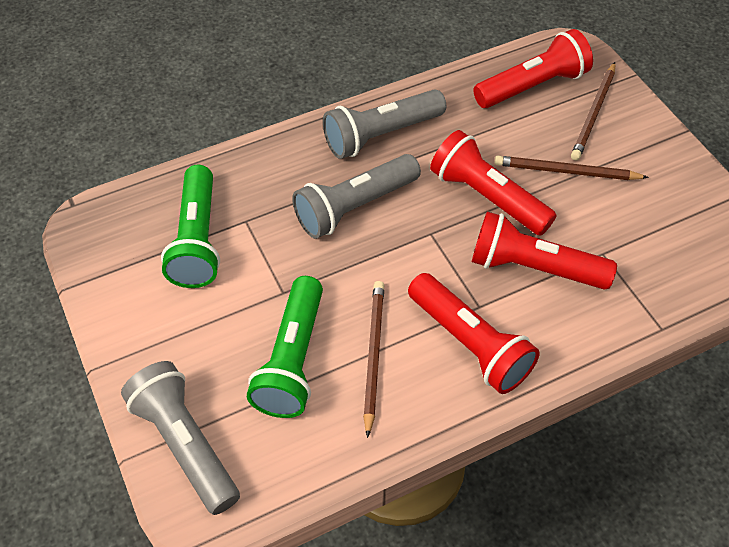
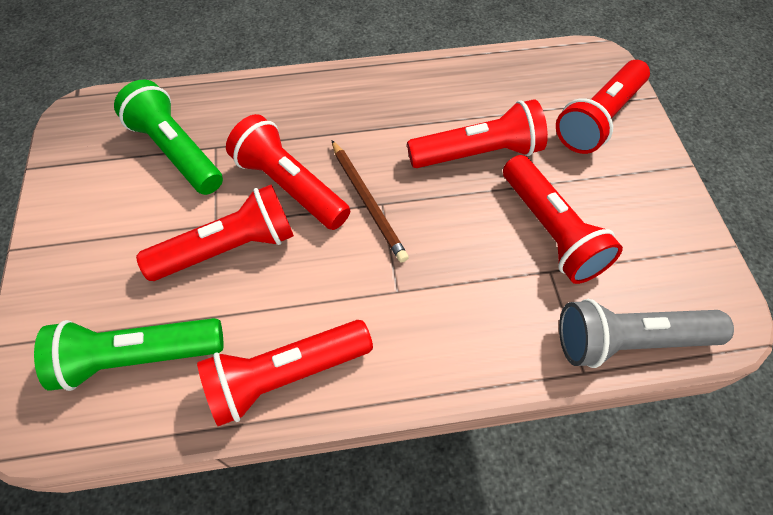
brown pencil: 3 -> 1
grey flashlight: 3 -> 1
red flashlight: 4 -> 6

